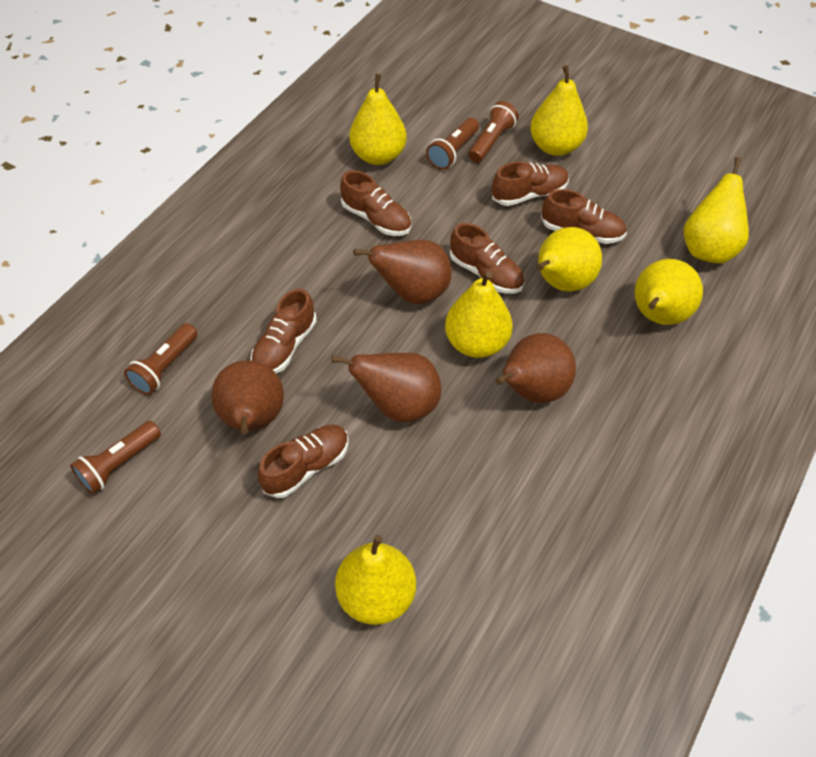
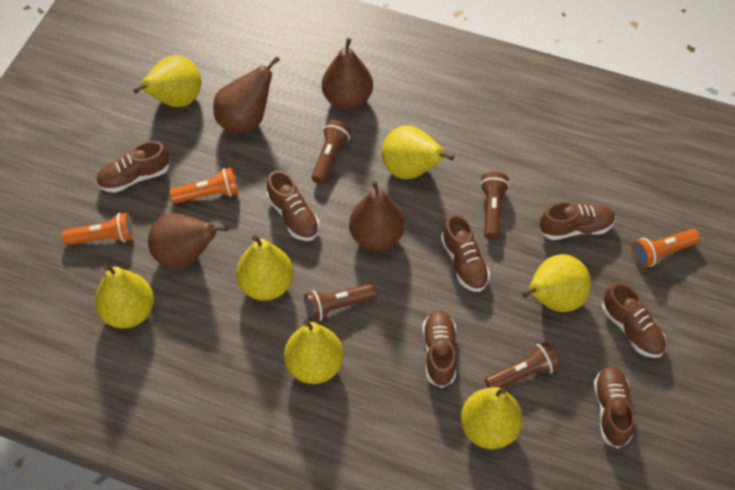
brown shoe: 6 -> 7
orange flashlight: 0 -> 3

